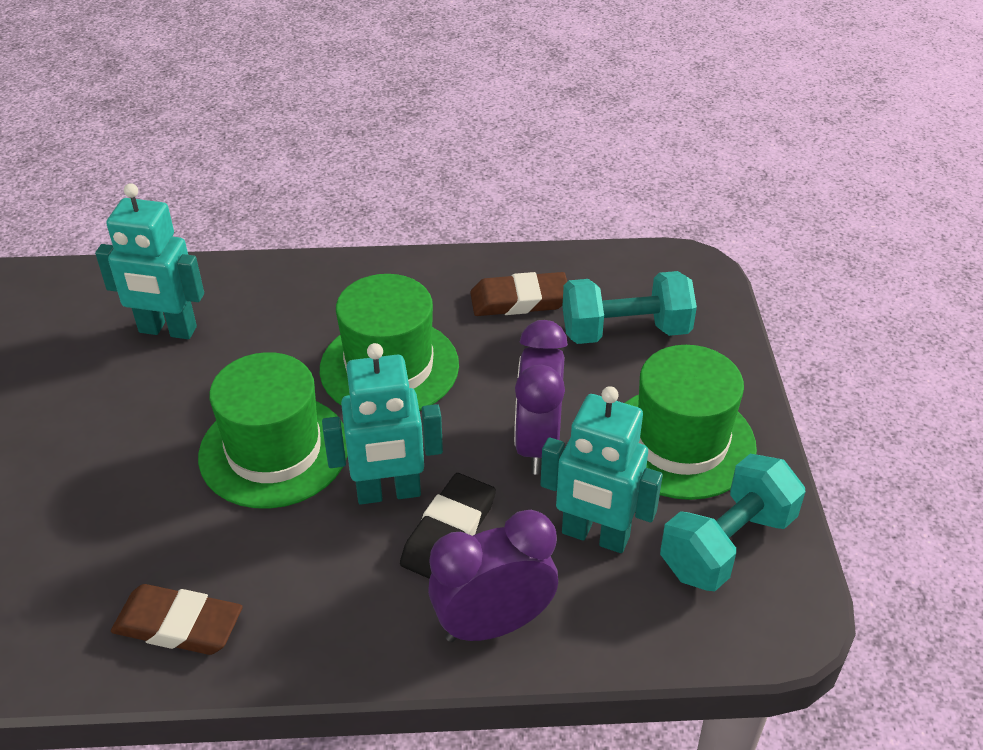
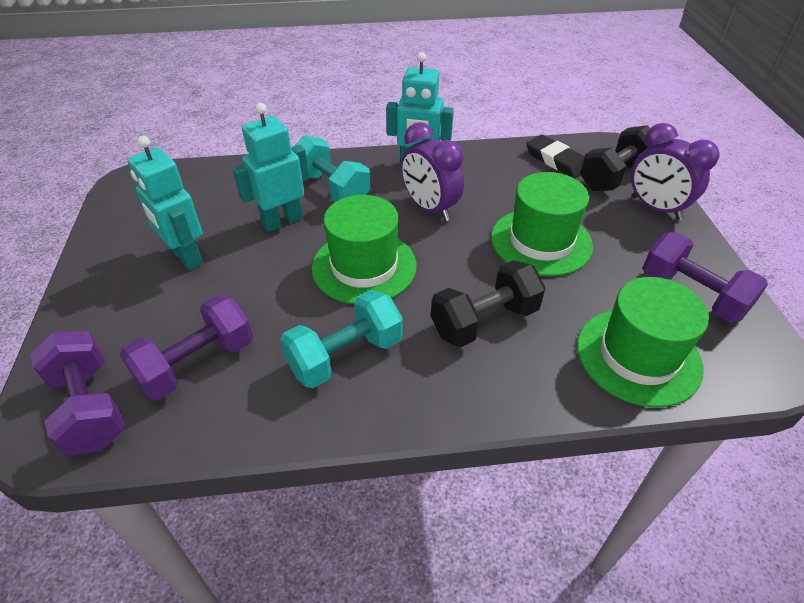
black dumbbell: 0 -> 2
brown eraser: 2 -> 0
purple dumbbell: 0 -> 3

